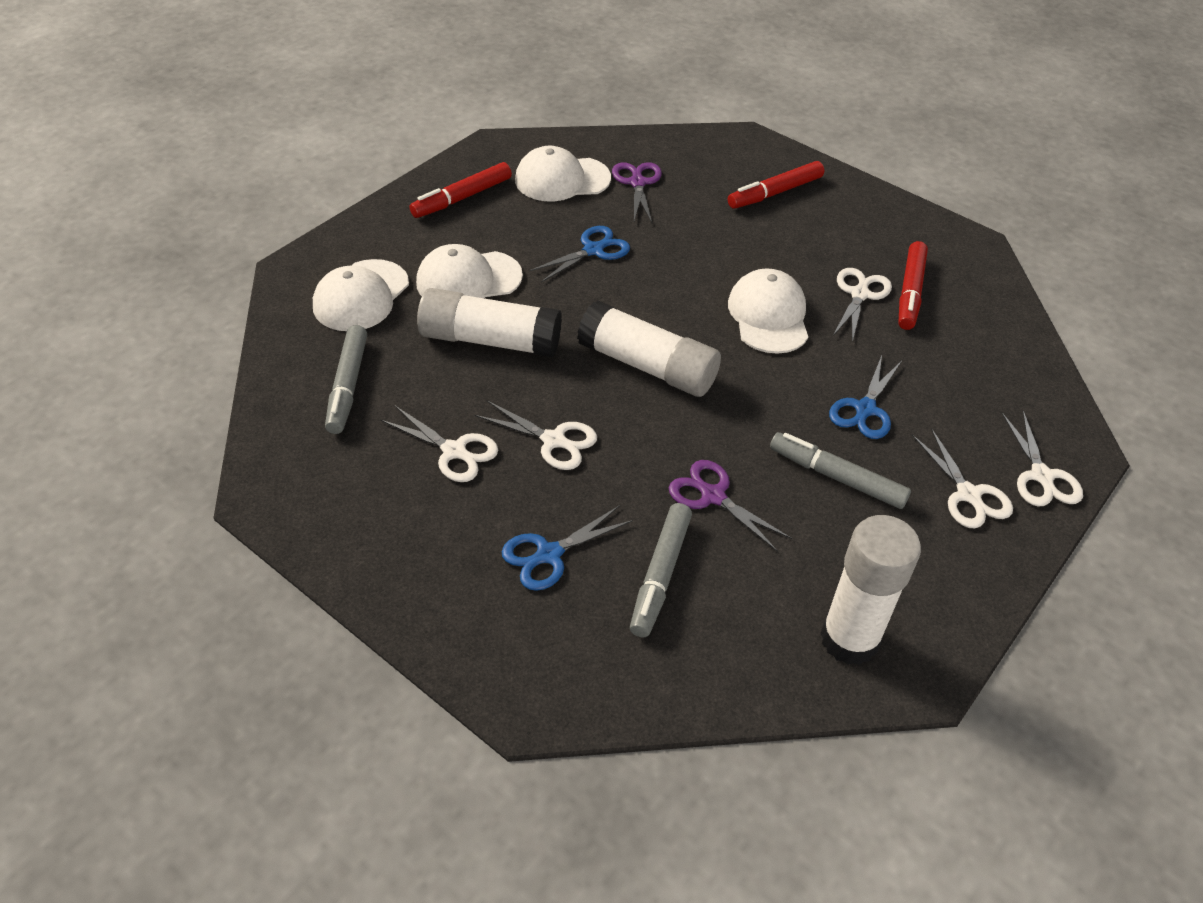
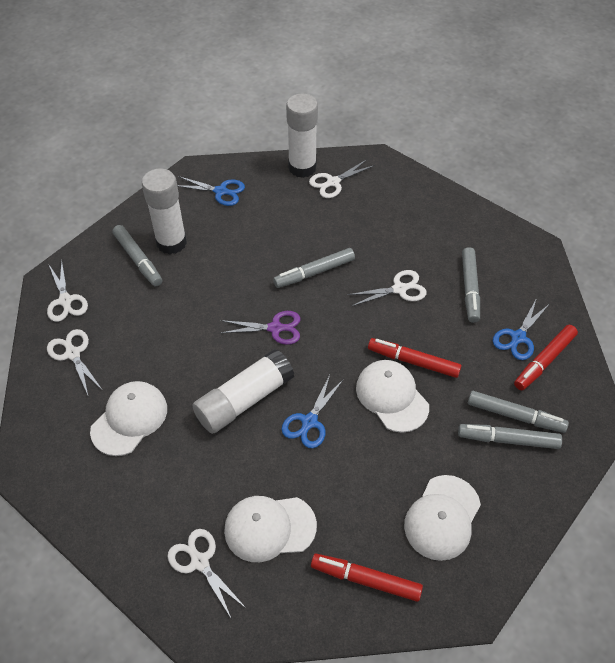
grey marker: 3 -> 5
purple scissors: 2 -> 1

